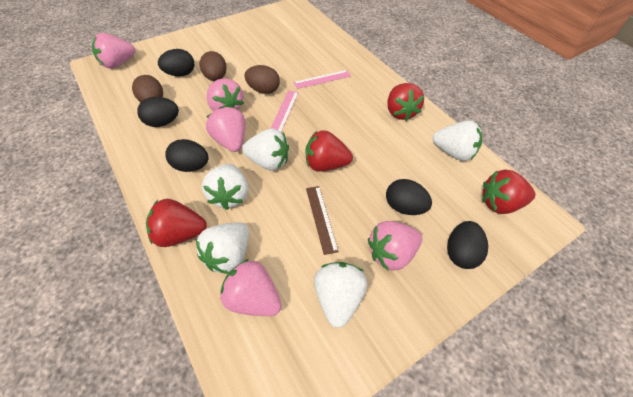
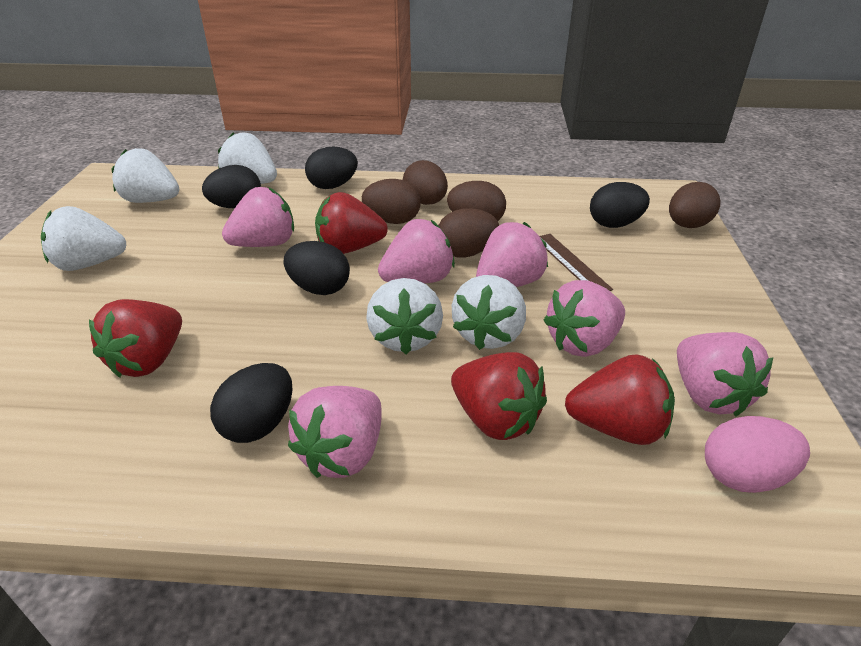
brown egg: 3 -> 5
pink egg: 0 -> 1
pink ruler: 2 -> 0
pink strawberry: 5 -> 6

